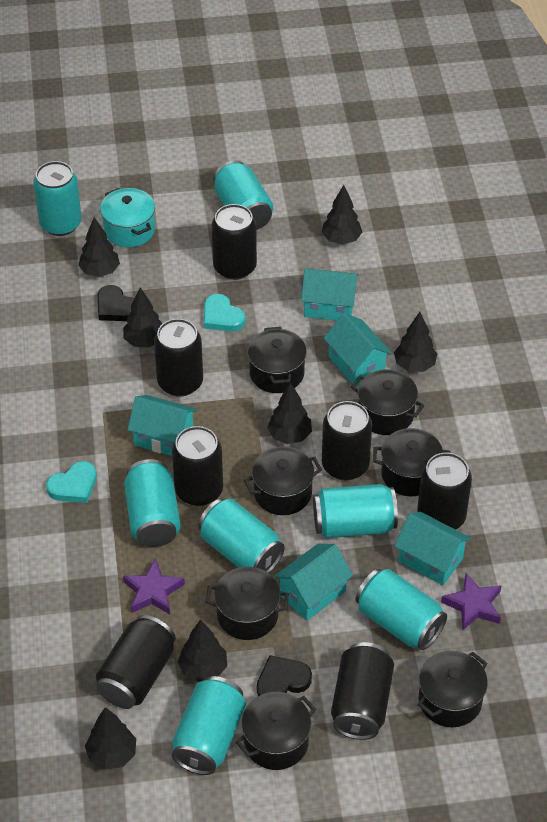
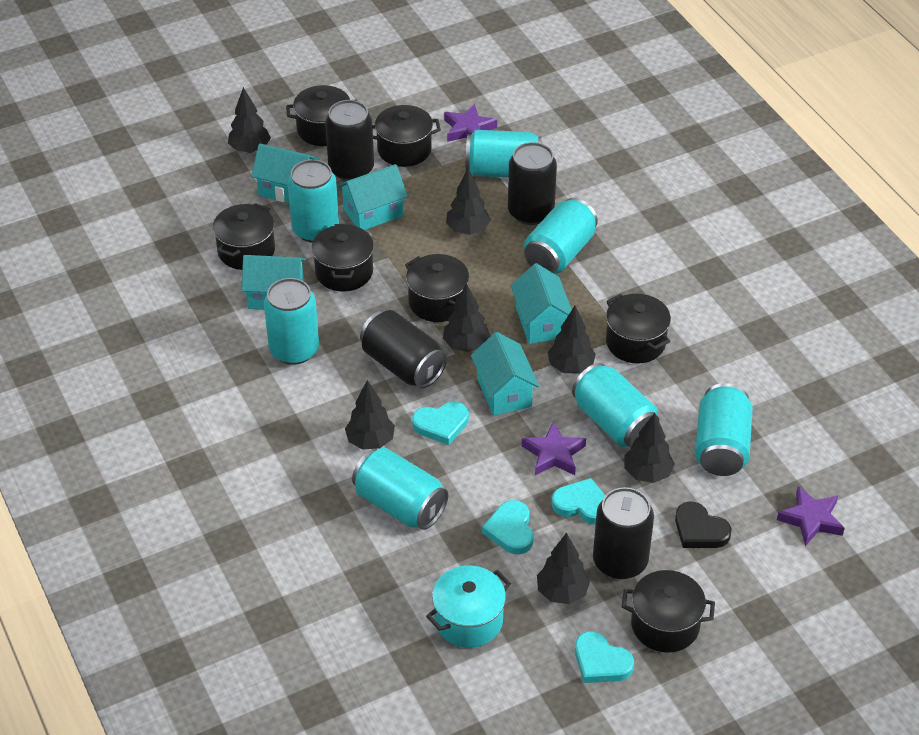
black can: 7 -> 4
black heart: 2 -> 1
purple star: 2 -> 3
turquoise heart: 2 -> 4

